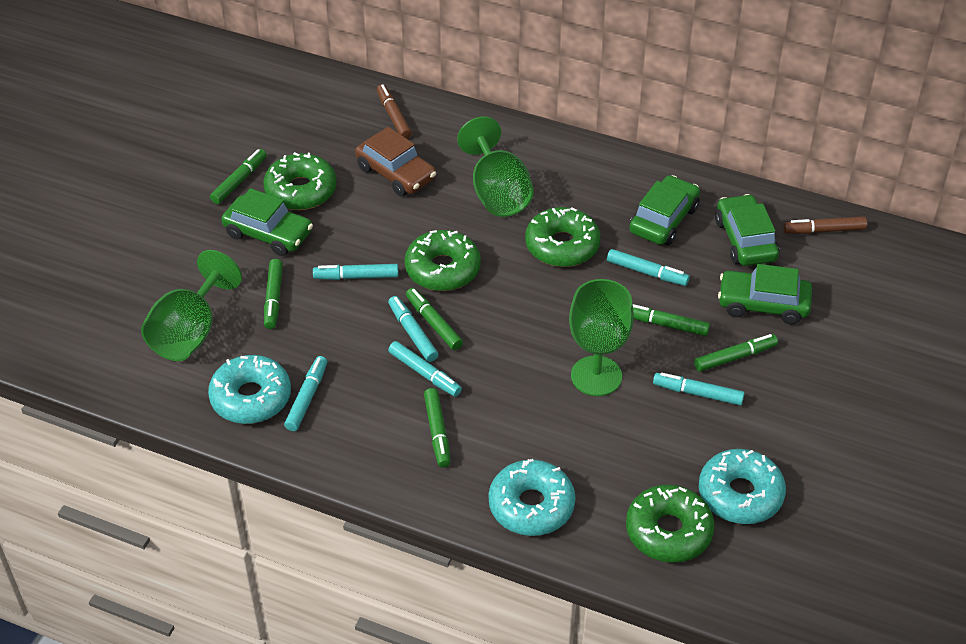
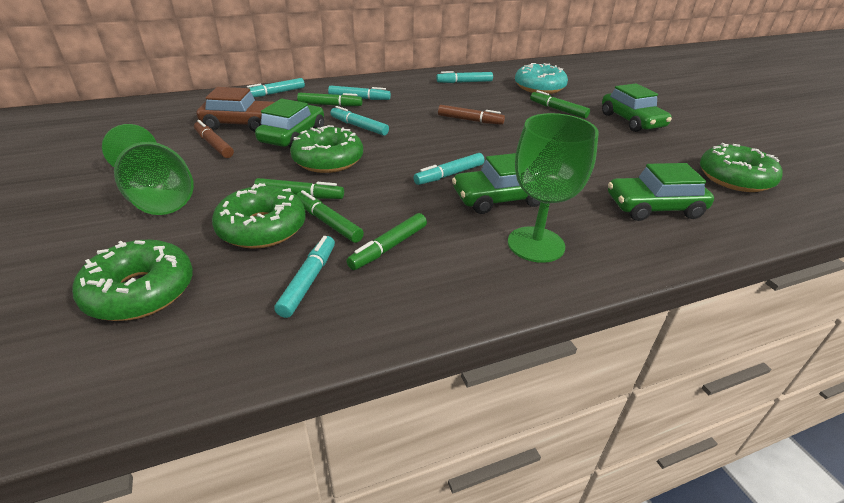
green goblet: 3 -> 2
green marker: 6 -> 5
turquoise donut: 3 -> 1

